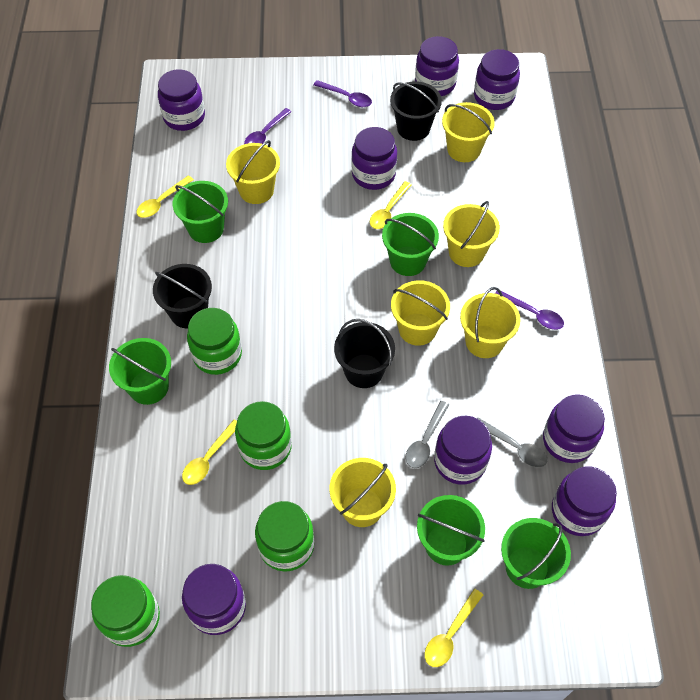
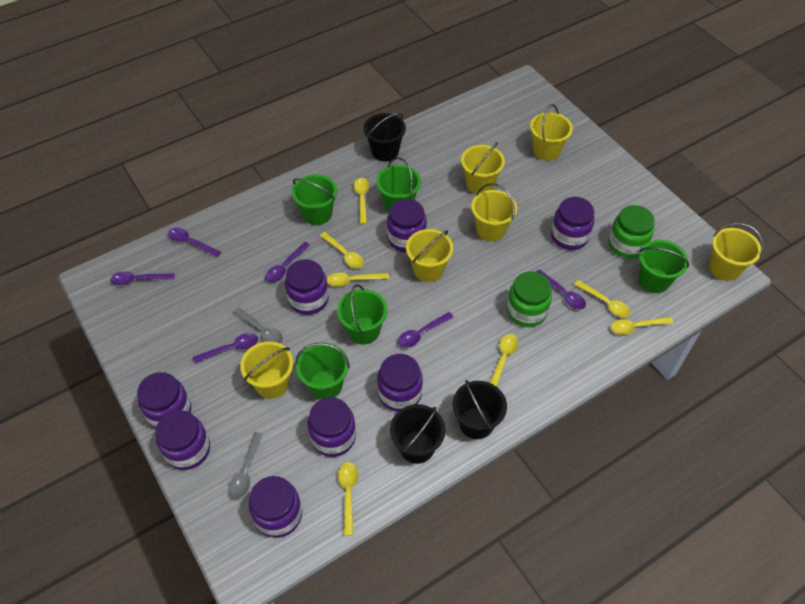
green jar: 4 -> 2
purple spoon: 3 -> 6
yellow spoon: 4 -> 7

